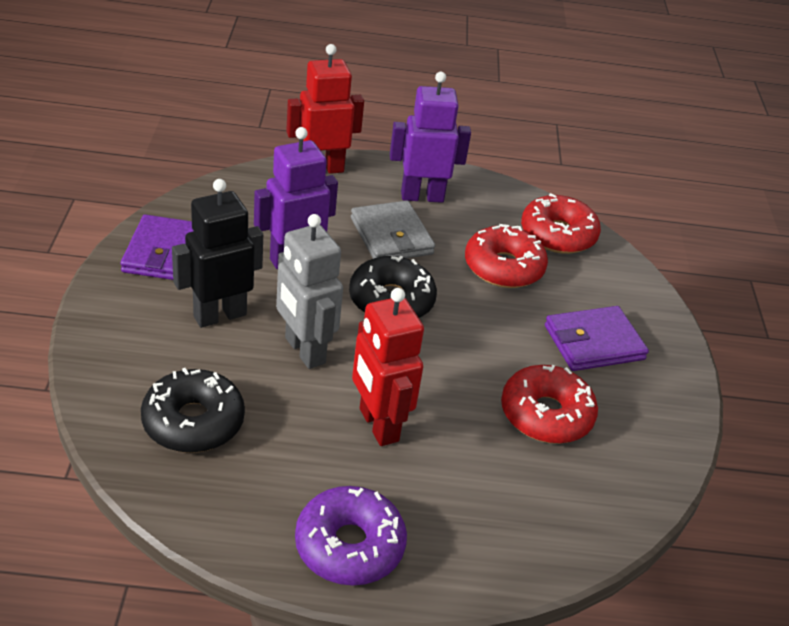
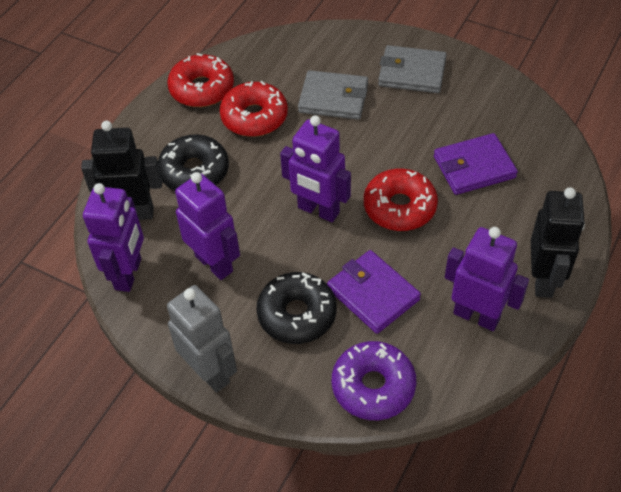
black robot: 1 -> 2
grey wallet: 1 -> 2
purple robot: 2 -> 4
red robot: 2 -> 0

